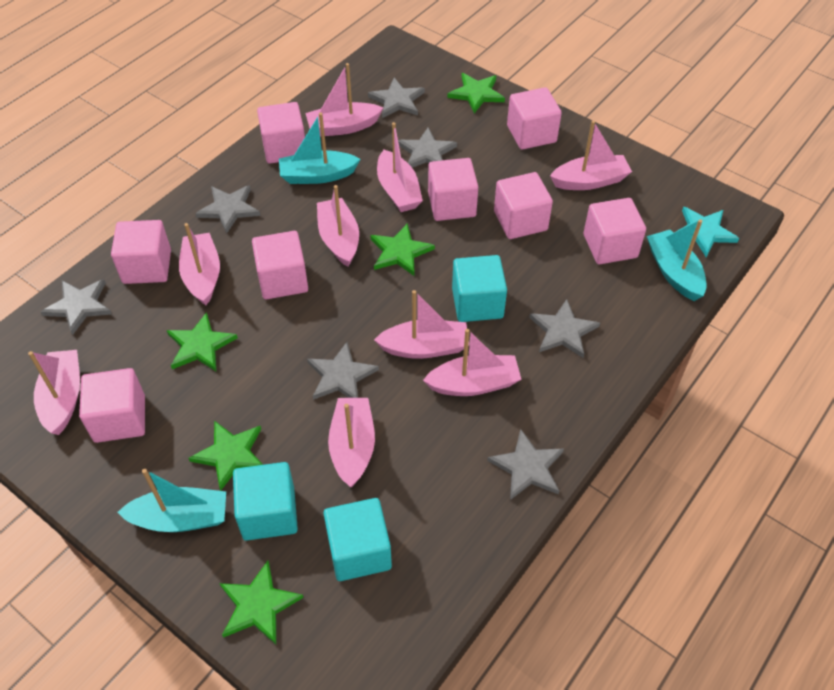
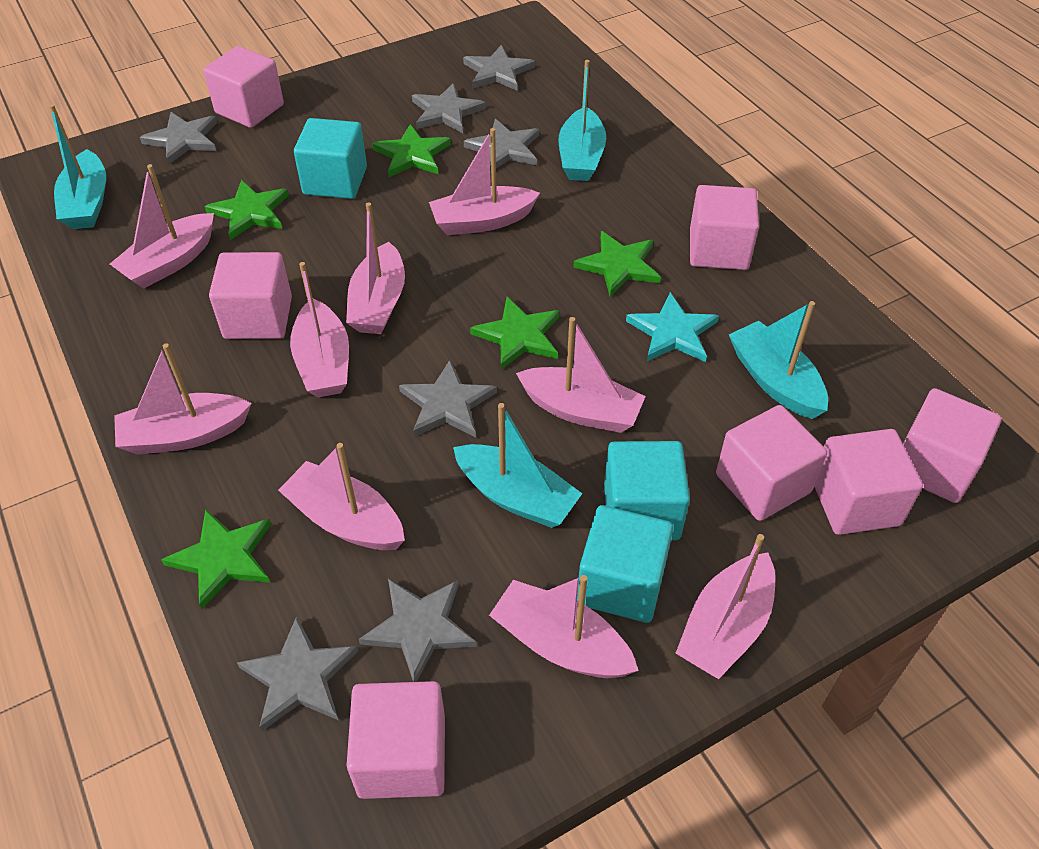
pink cube: 8 -> 7
turquoise boat: 3 -> 4

